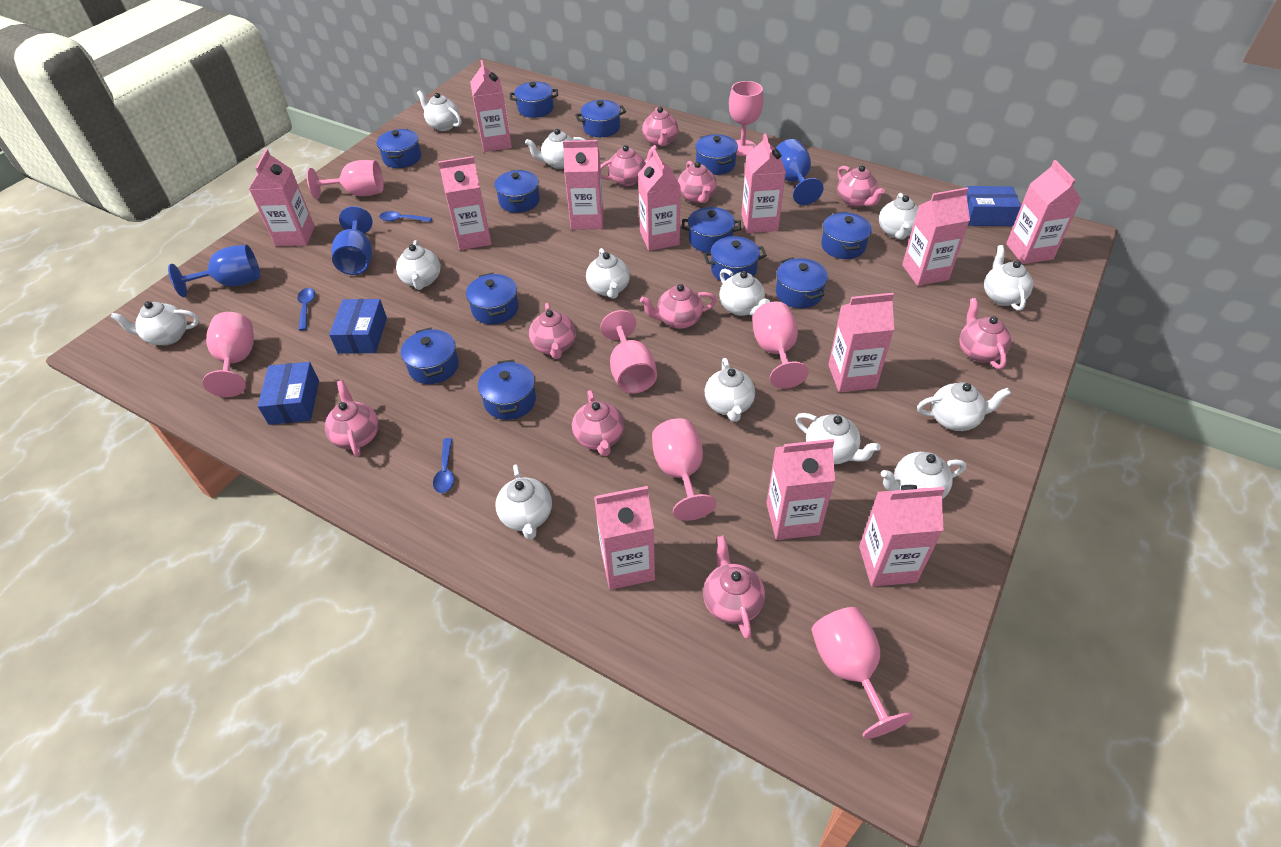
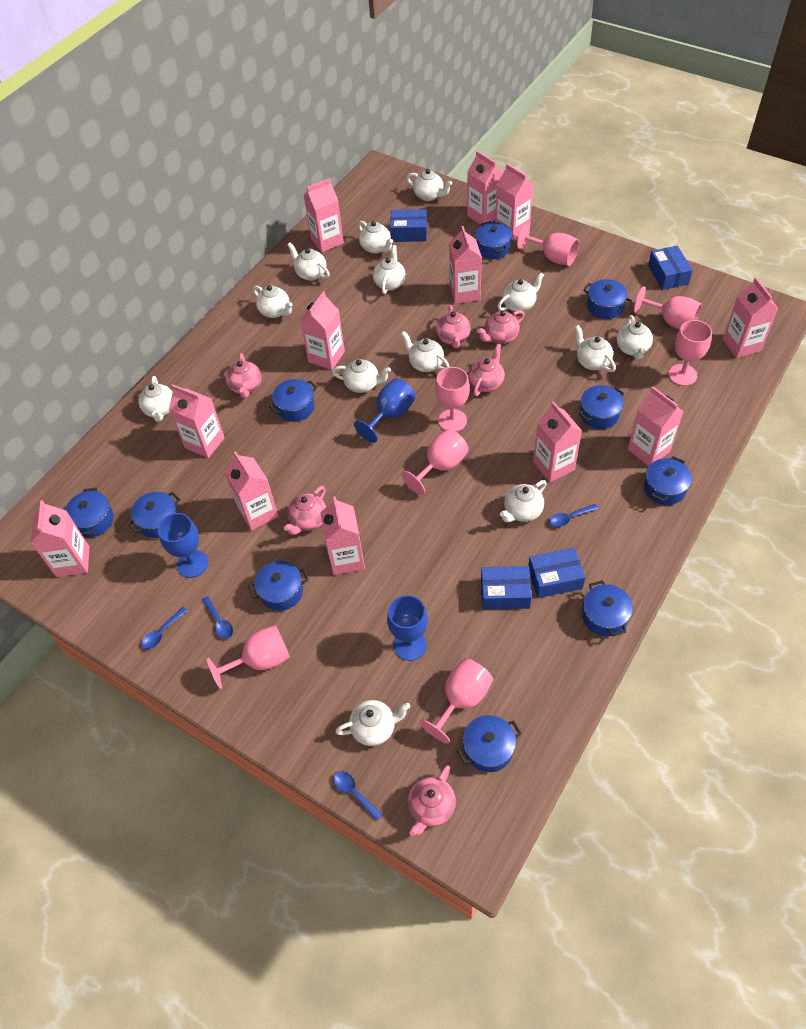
blue box: 3 -> 4
blue pot: 12 -> 10
blue spoon: 3 -> 4
pink teapot: 10 -> 6

